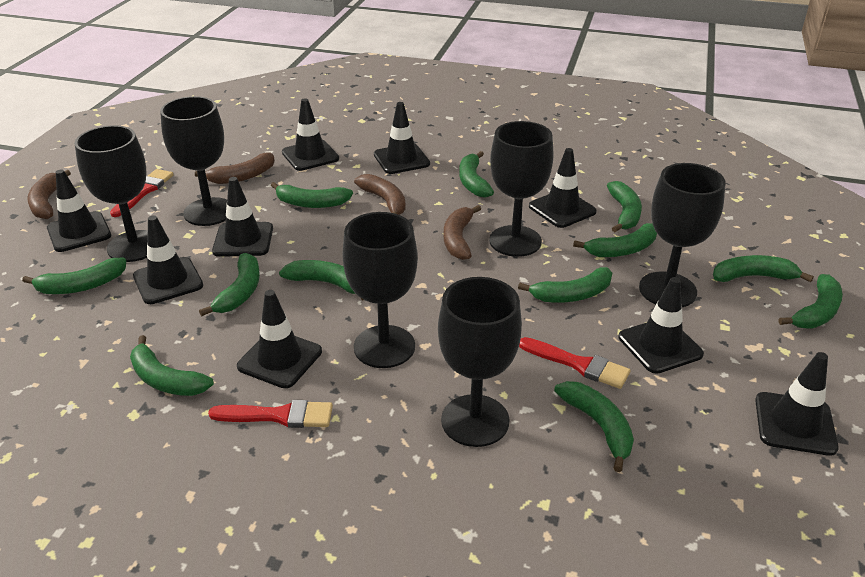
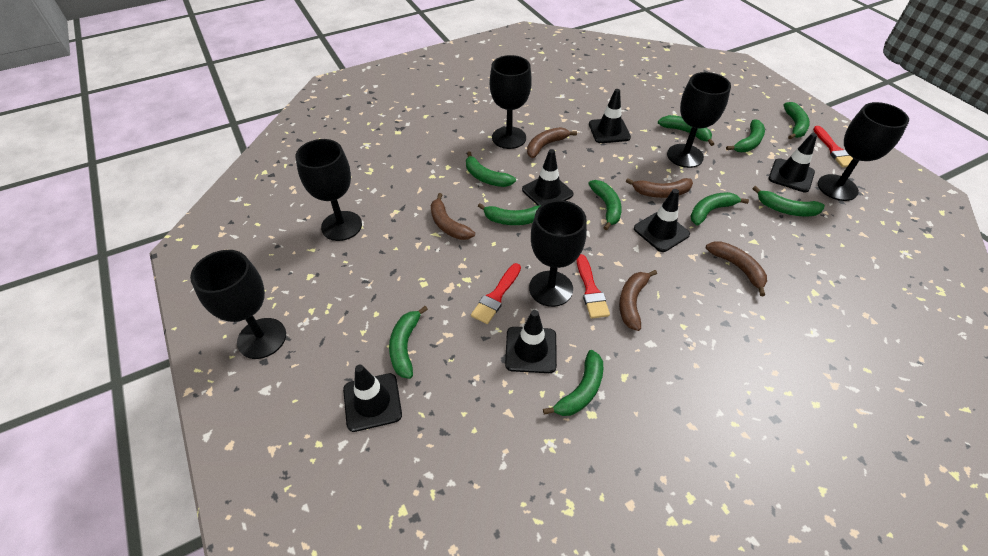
black traffic cone: 9 -> 6
brown banana: 4 -> 5
green banana: 12 -> 10

